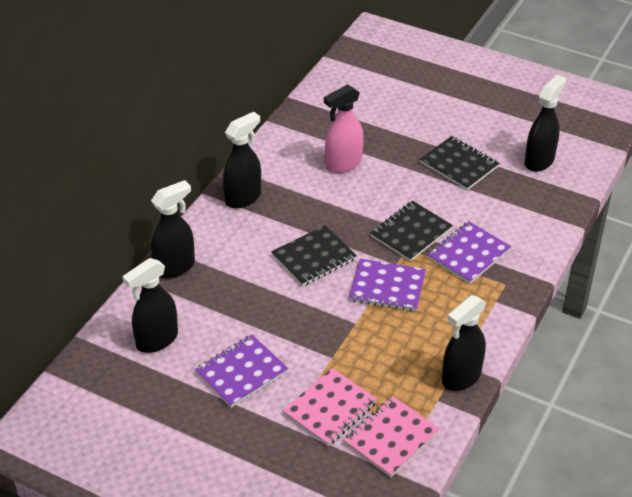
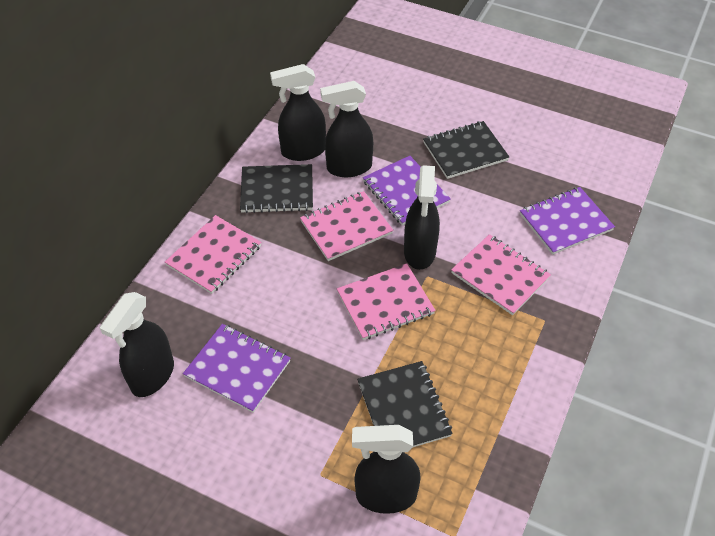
pink notebook: 2 -> 4
pink spray bottle: 1 -> 0

